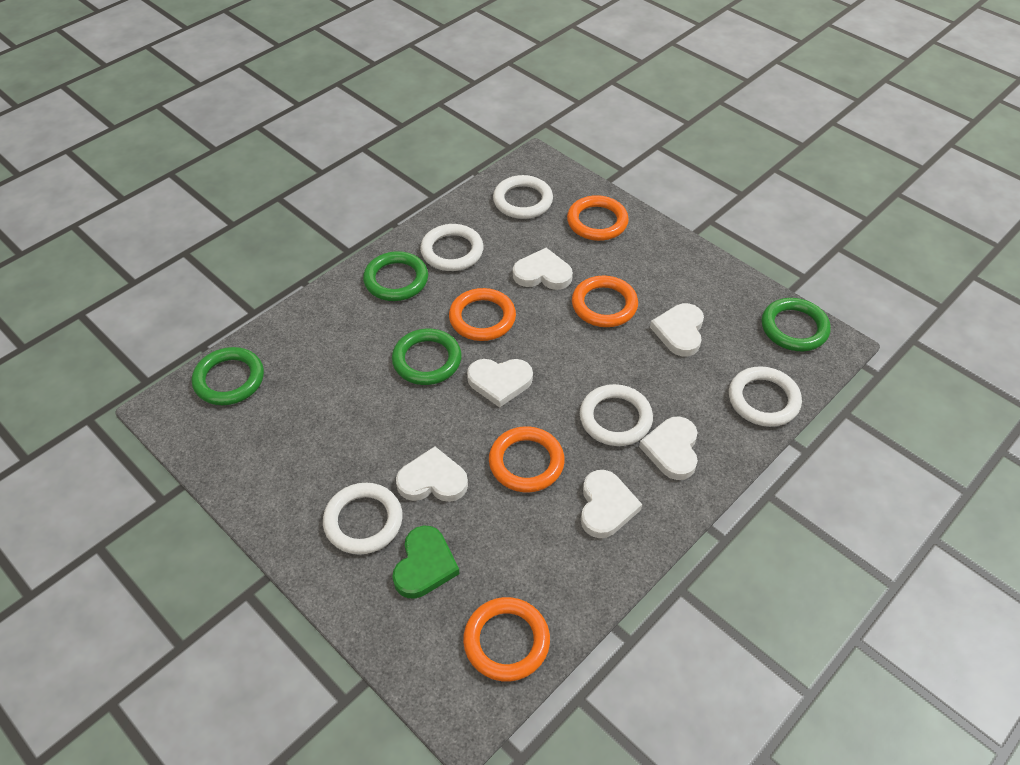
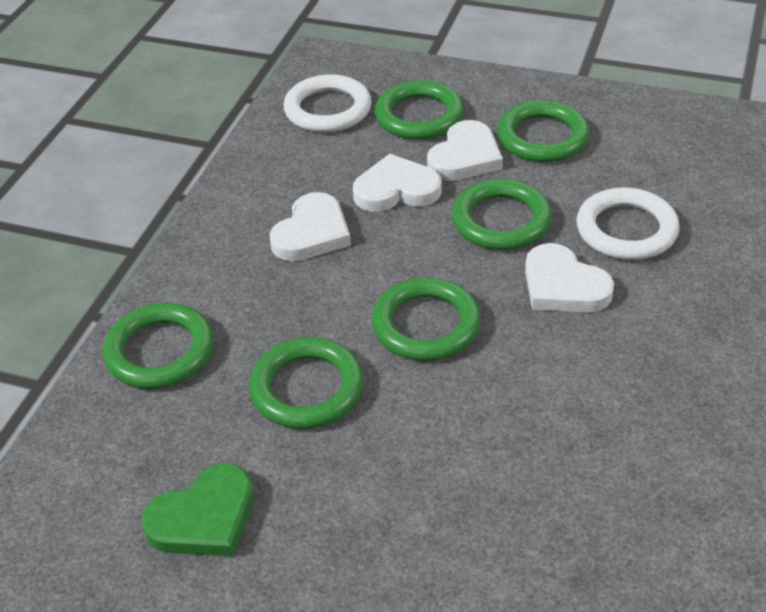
green ring: 4 -> 6
orange ring: 5 -> 0
white heart: 6 -> 4
white ring: 5 -> 2

